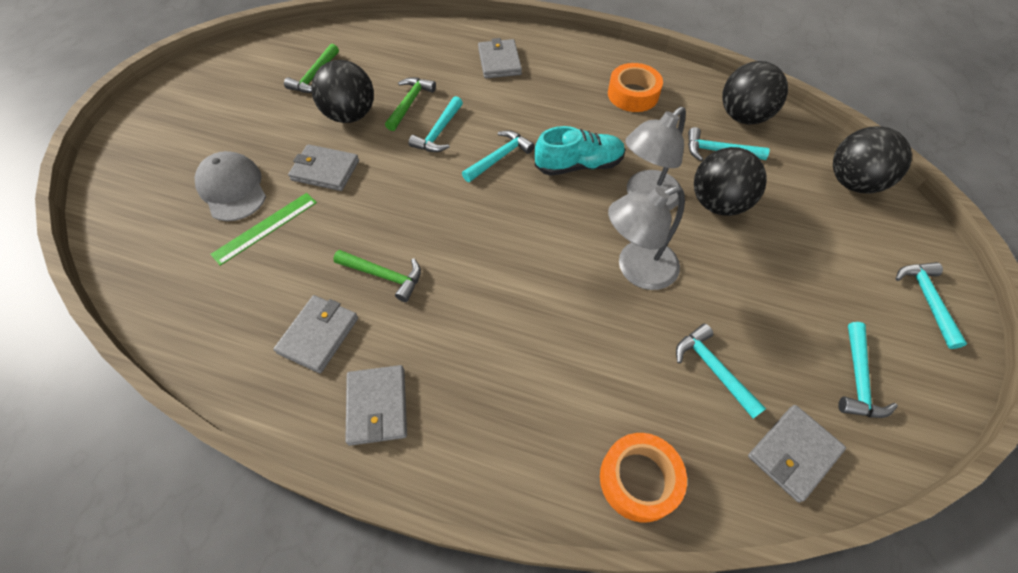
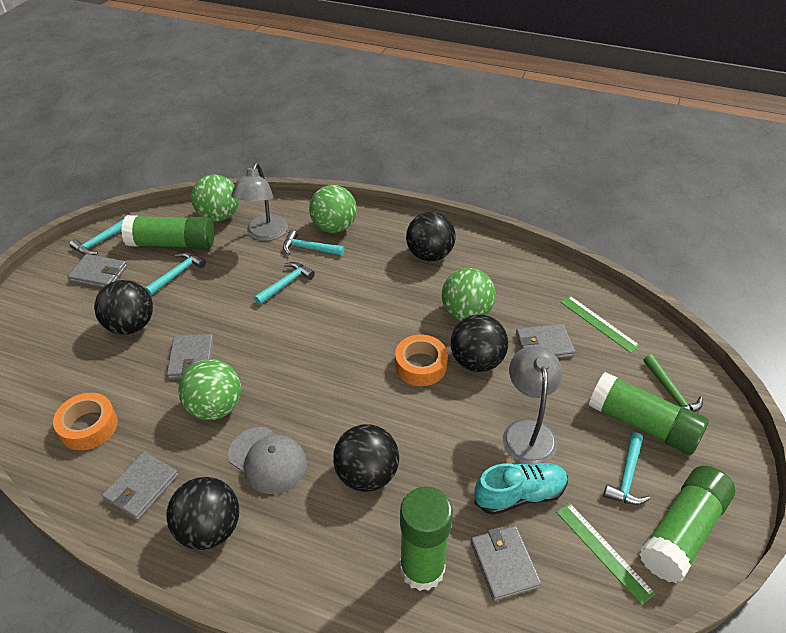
black ball: 4 -> 5
green ball: 0 -> 4
green glue stick: 0 -> 4
green hammer: 3 -> 1
green ruler: 1 -> 2
turquoise hammer: 6 -> 5

